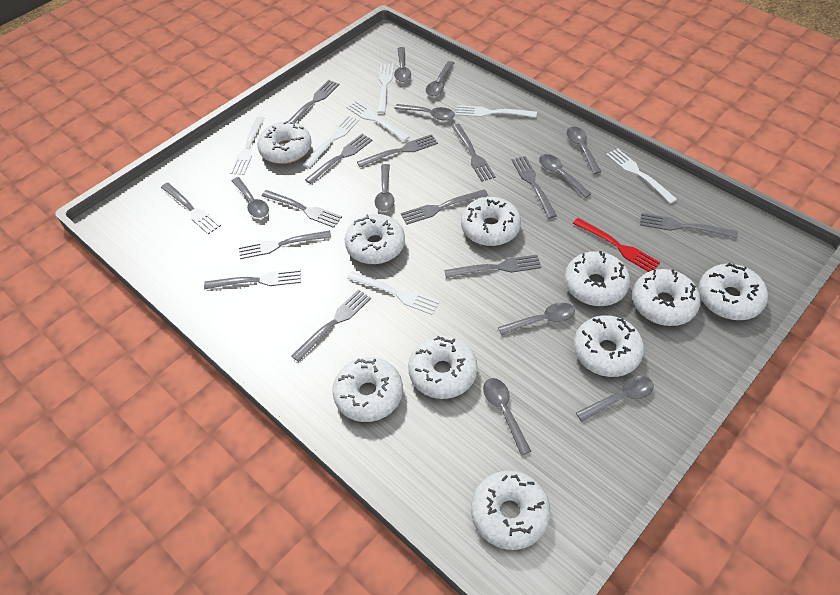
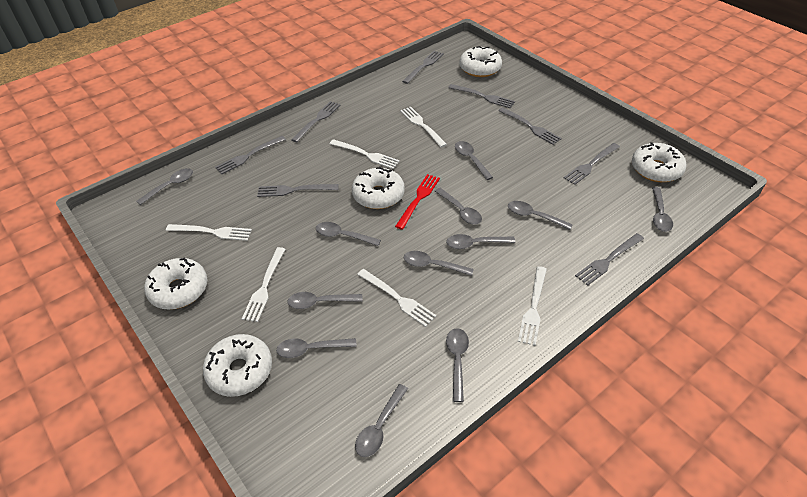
grey fork: 13 -> 8
grey spoon: 10 -> 12
white donut: 10 -> 5
white fork: 7 -> 6

